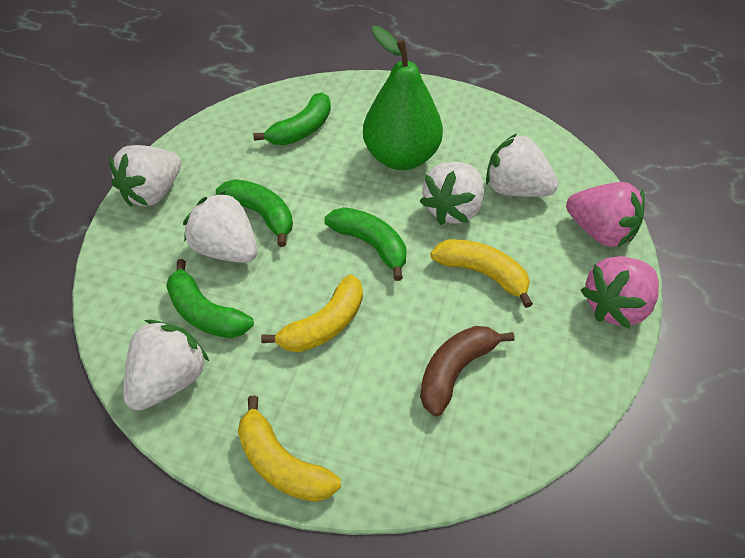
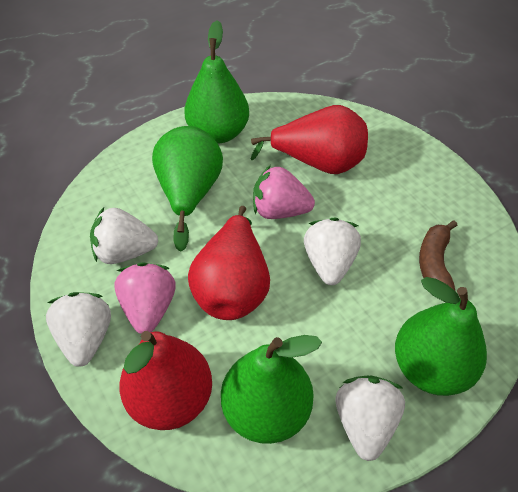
green banana: 4 -> 0
green pear: 1 -> 4
red pear: 0 -> 3
white strawberry: 5 -> 4
yellow banana: 3 -> 0

